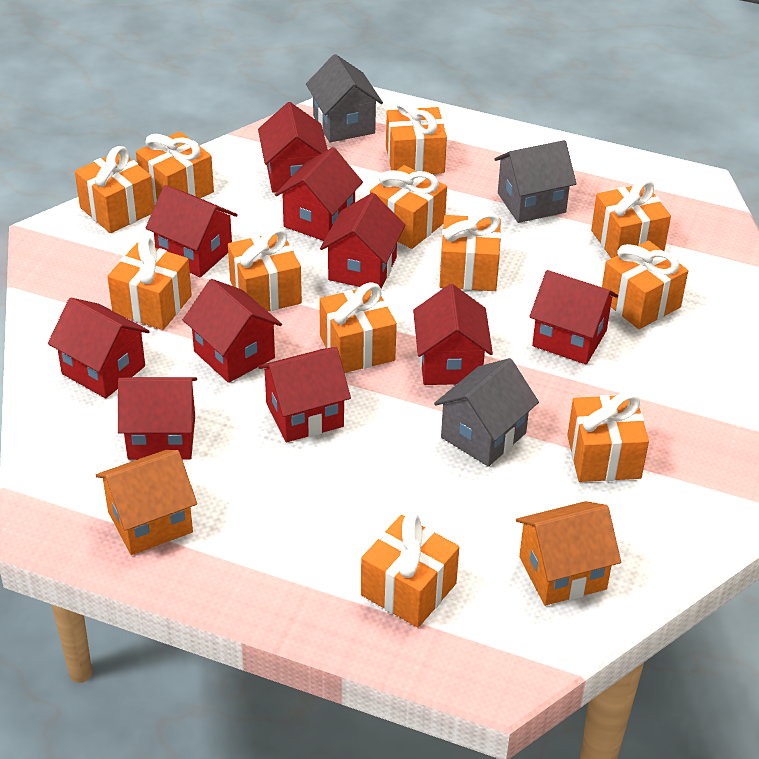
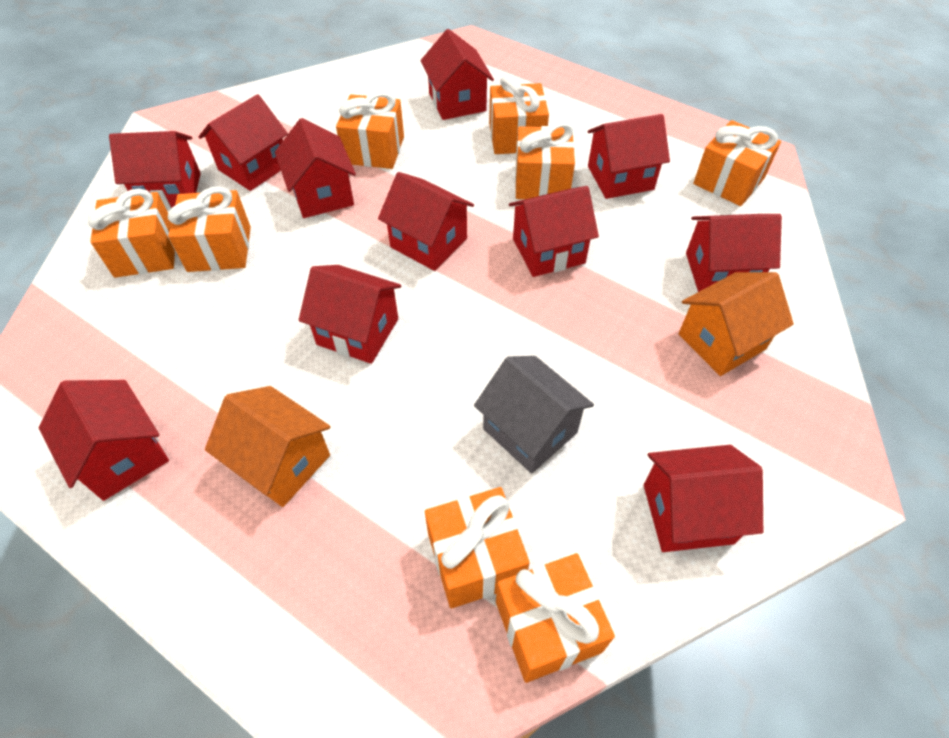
grey house: 3 -> 1
orange gift: 12 -> 8
red house: 10 -> 11

